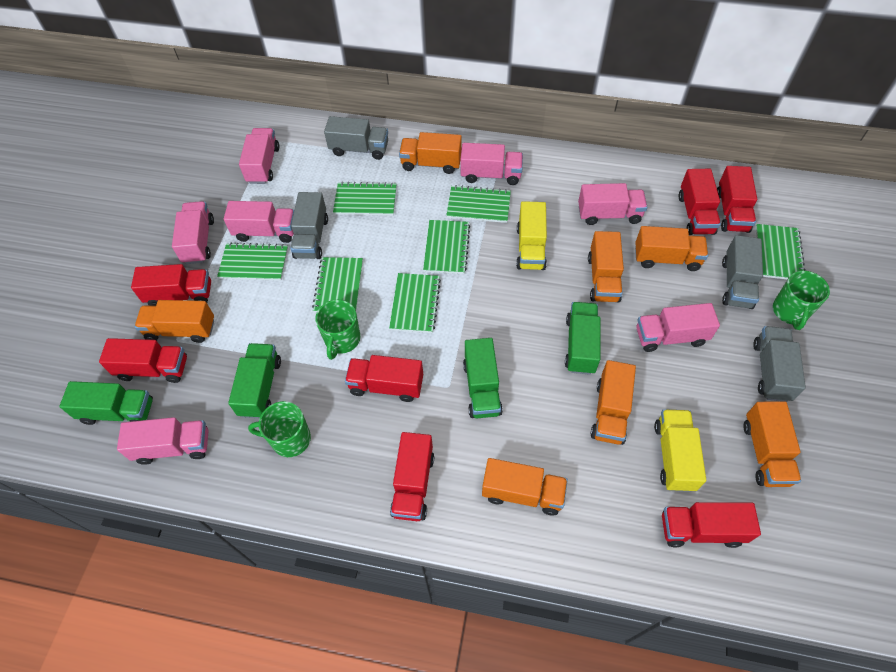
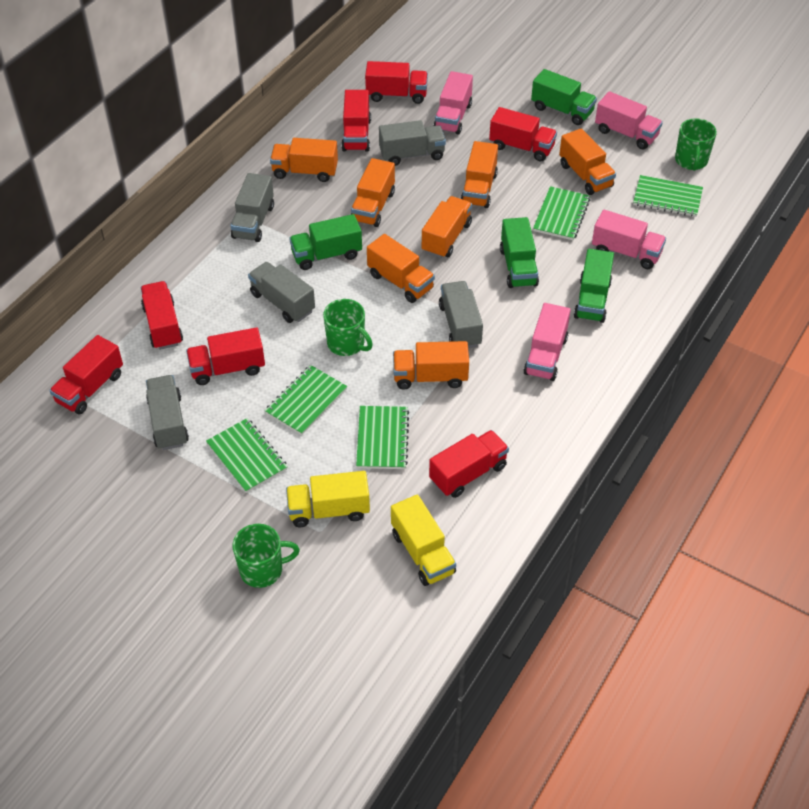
green notebook: 7 -> 5
grey truck: 4 -> 5
pink truck: 7 -> 4

